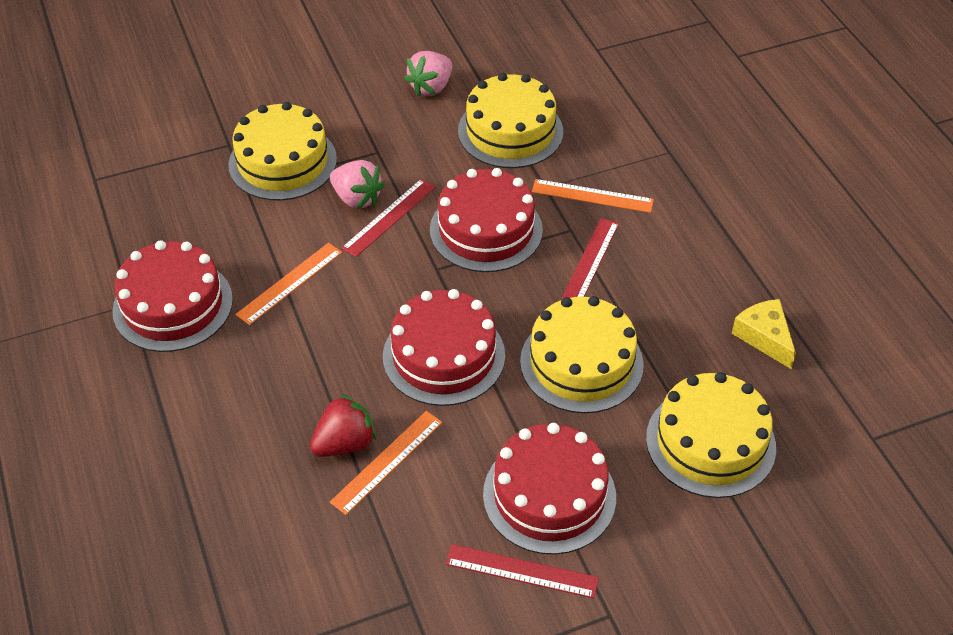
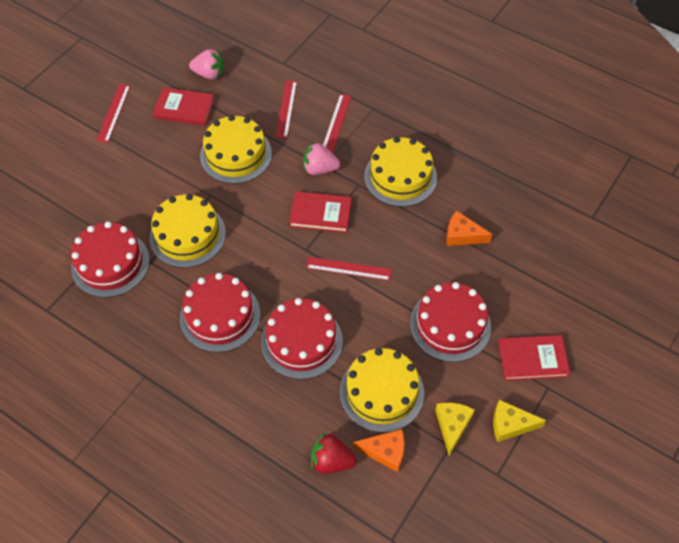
orange cheese: 0 -> 2
orange ruler: 3 -> 0
red book: 0 -> 3
red ruler: 3 -> 4
yellow cheese: 1 -> 2

